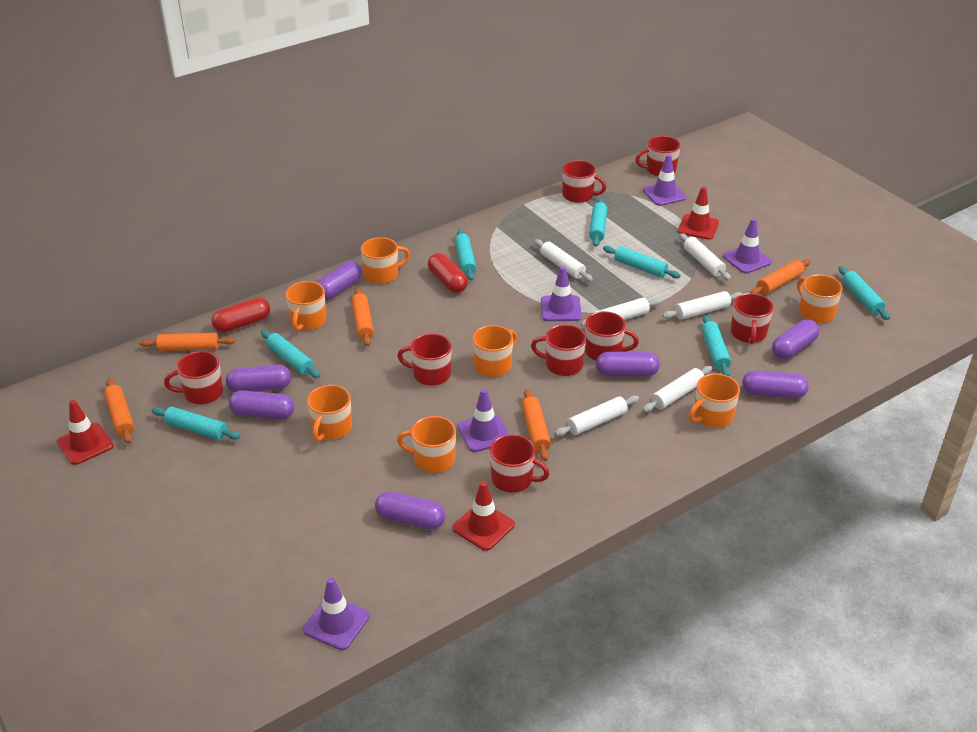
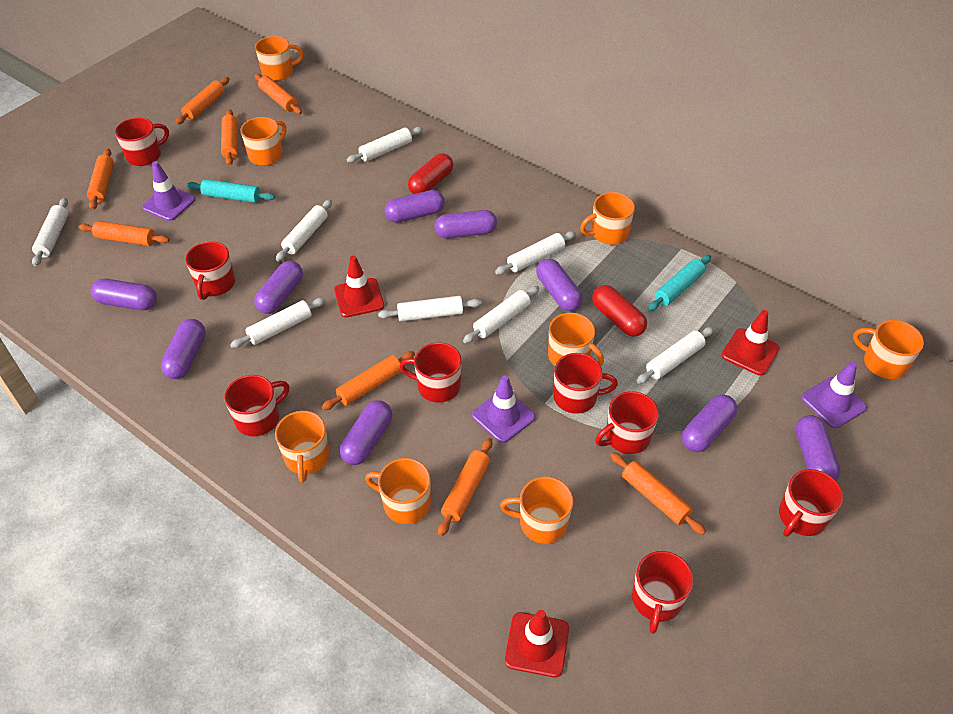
orange mug: 7 -> 8
orange rolling pin: 5 -> 8
purple capsule: 7 -> 9
purple traffic cone: 5 -> 3
turquoise rolling pin: 7 -> 2
white rolling pin: 6 -> 8

